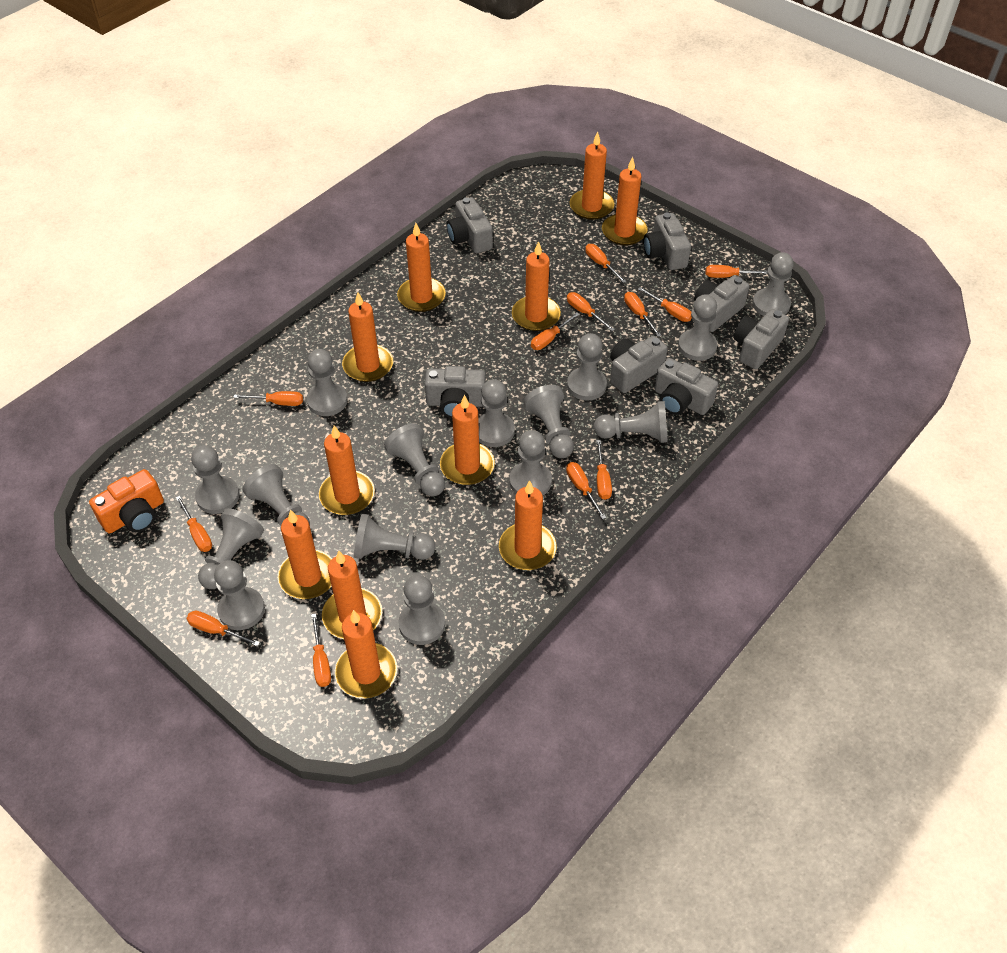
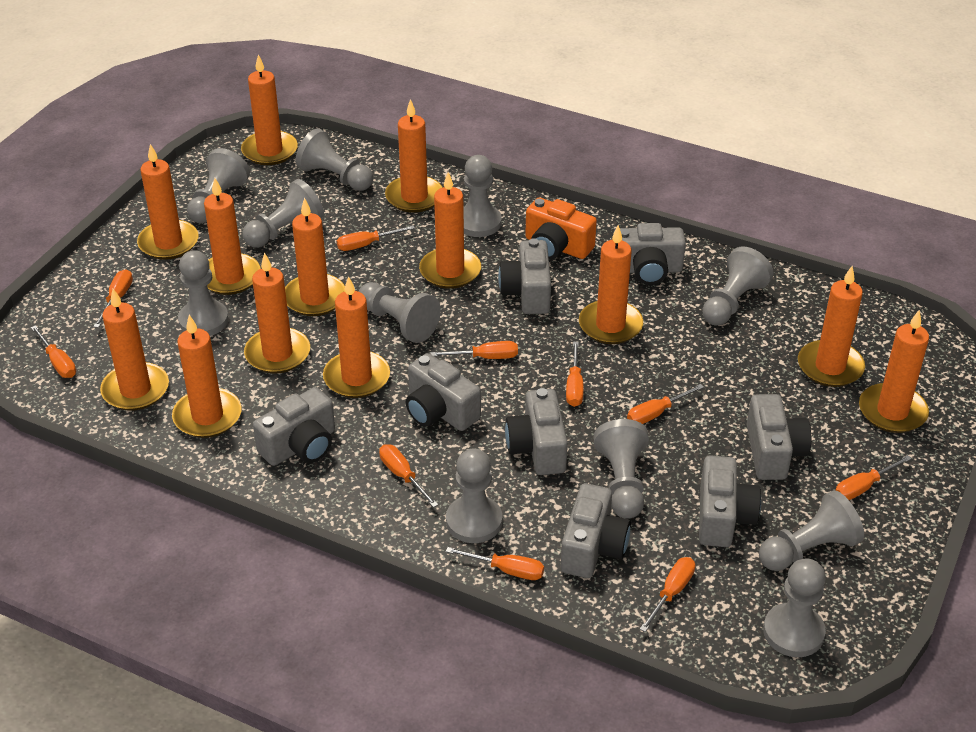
grey camera: 7 -> 8
grey pawn: 15 -> 11
orange candle: 11 -> 13
orange screwdriver: 12 -> 10

